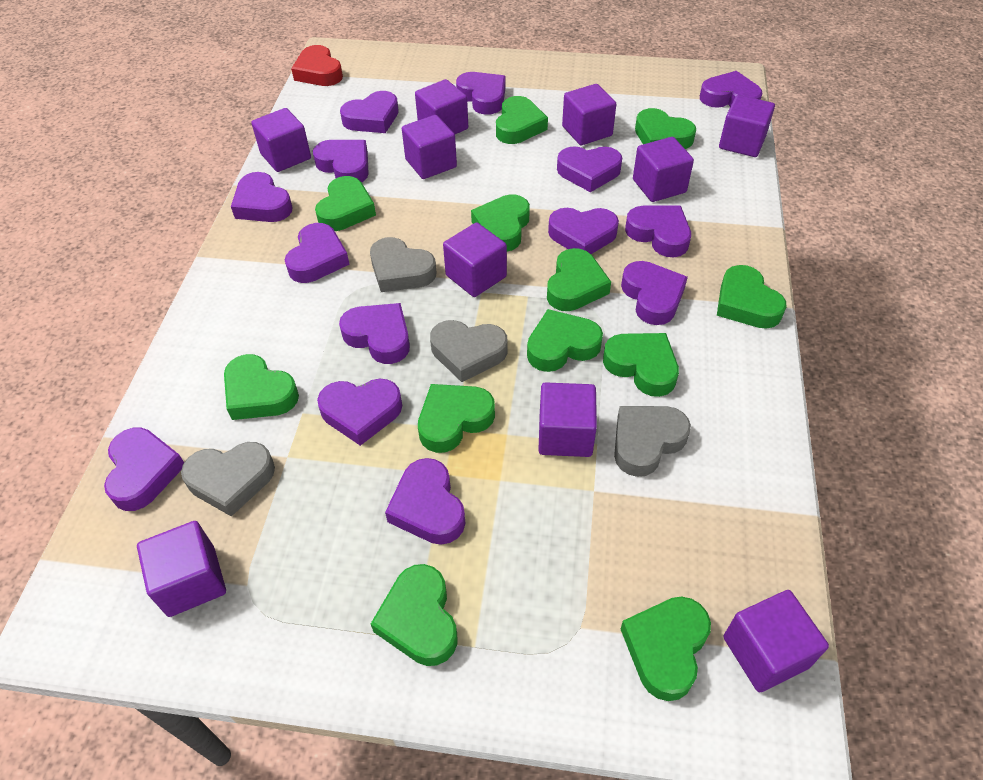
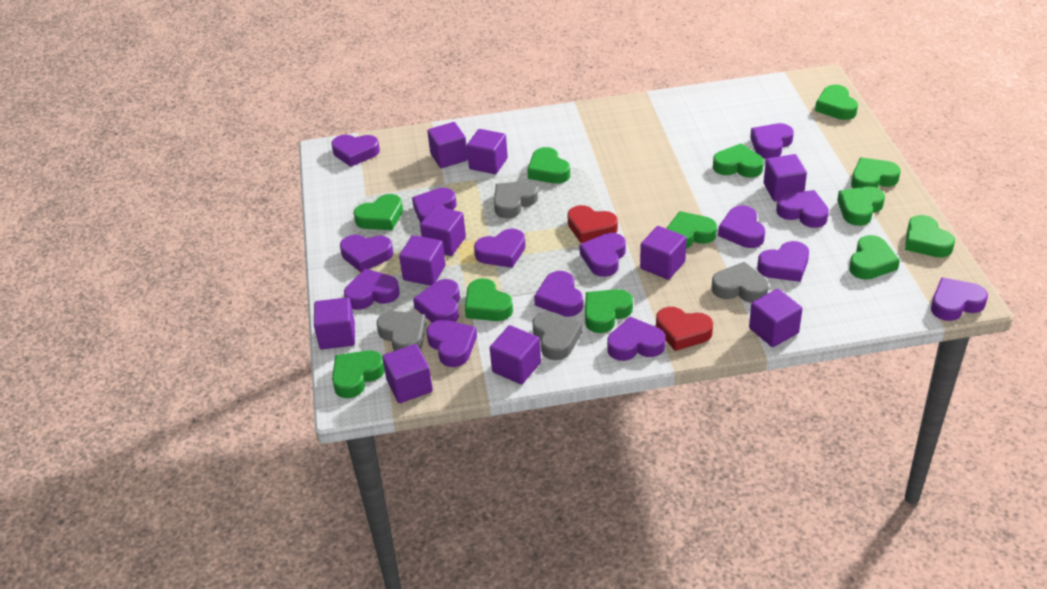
purple heart: 14 -> 15
red heart: 1 -> 2

